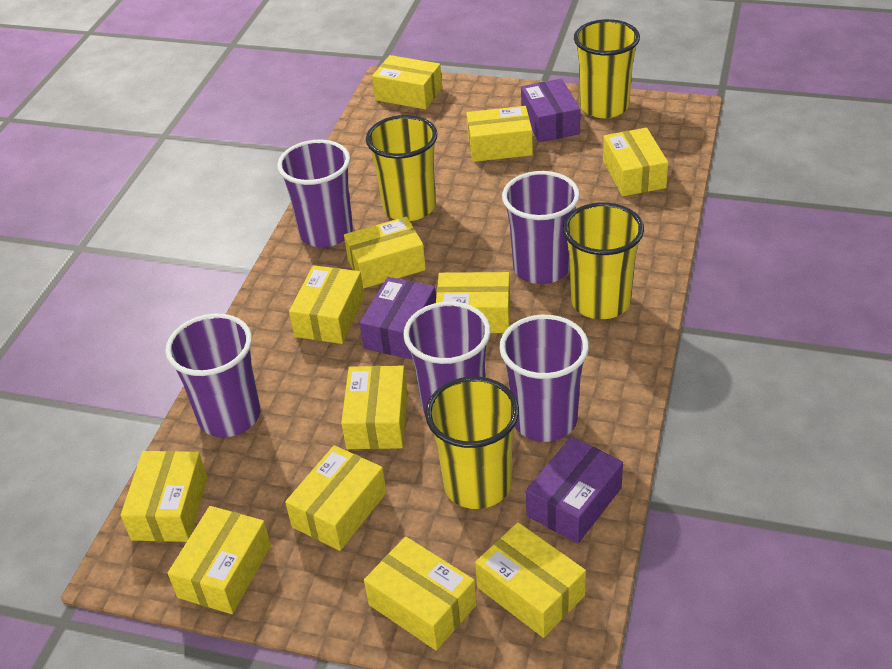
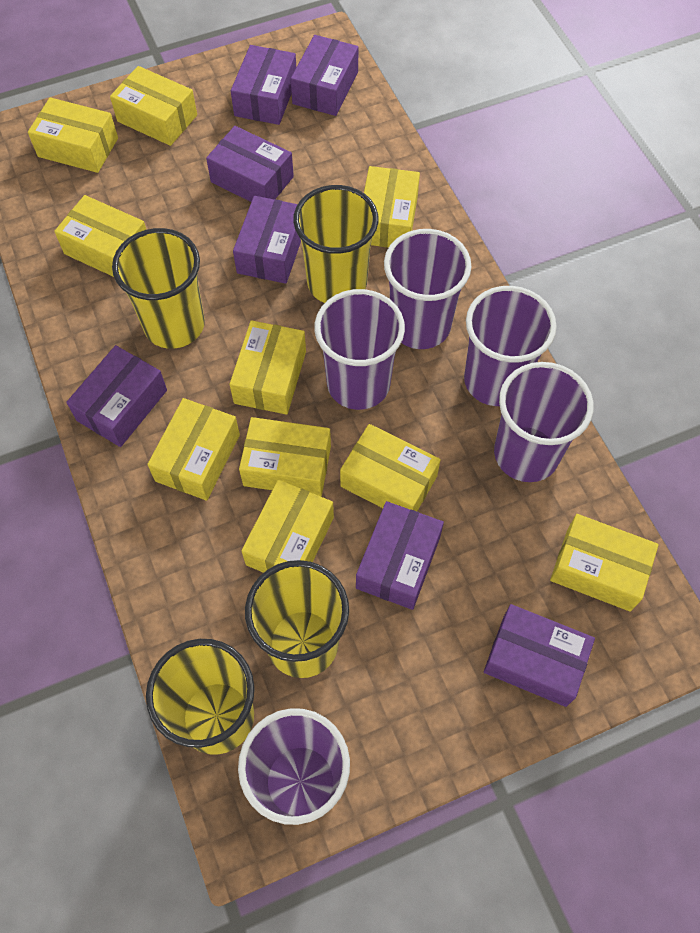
purple box: 3 -> 7
yellow box: 12 -> 10

